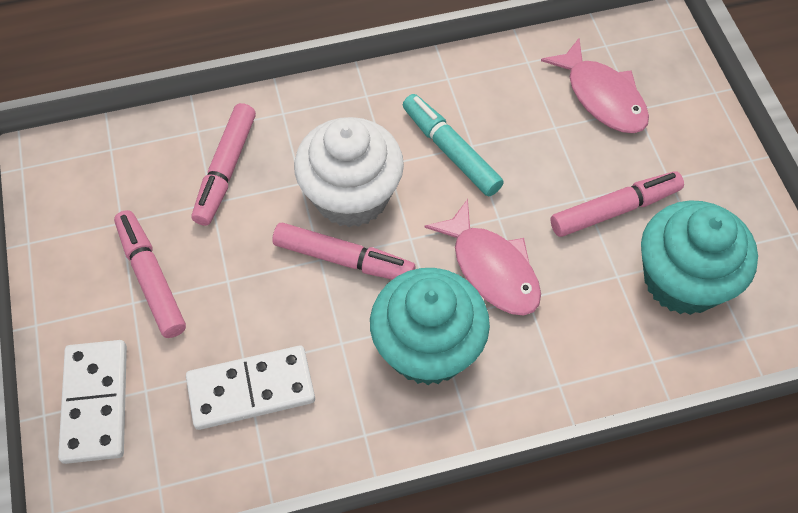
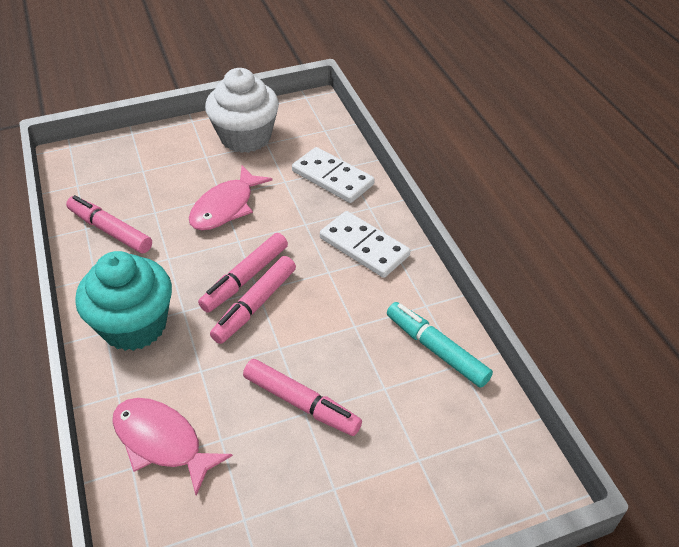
turquoise cupcake: 2 -> 1

